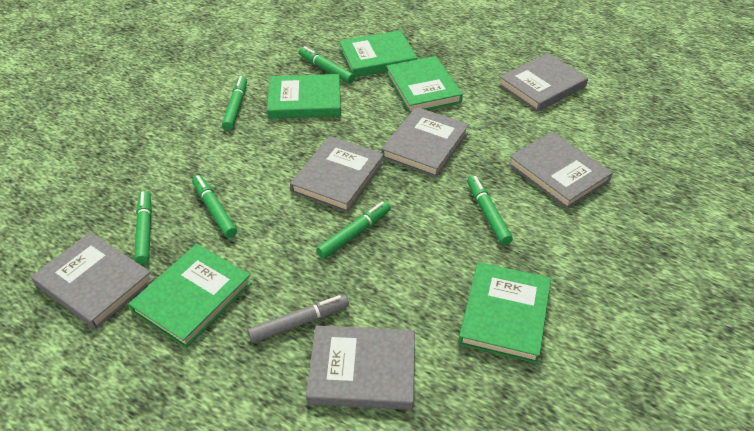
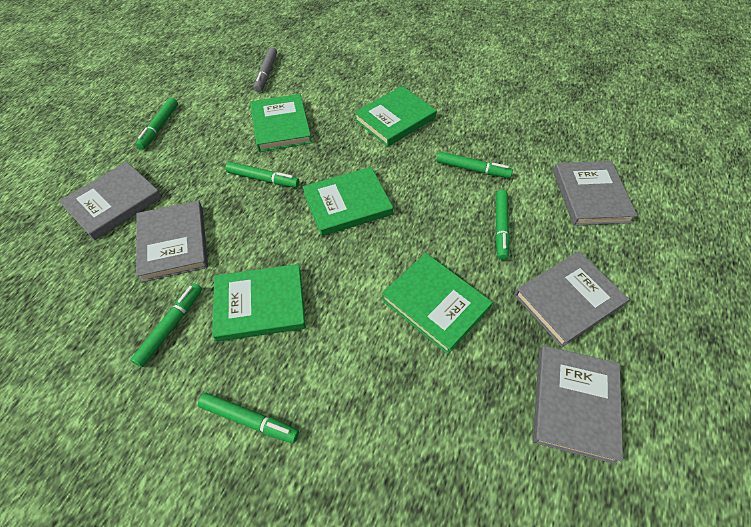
grey book: 6 -> 5

